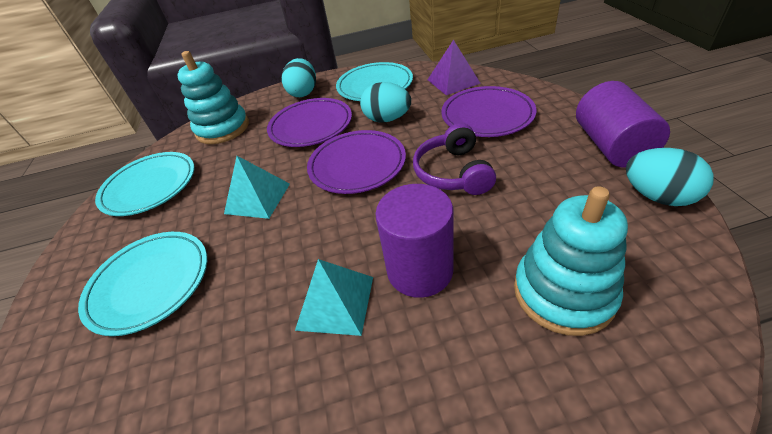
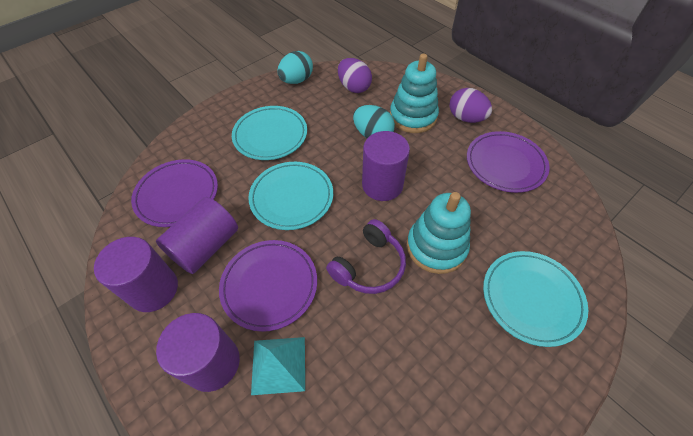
purple cylinder: 2 -> 4
purple egg: 0 -> 2
purple pyramid: 1 -> 0
turquoise egg: 3 -> 2
turquoise pyramid: 2 -> 1

